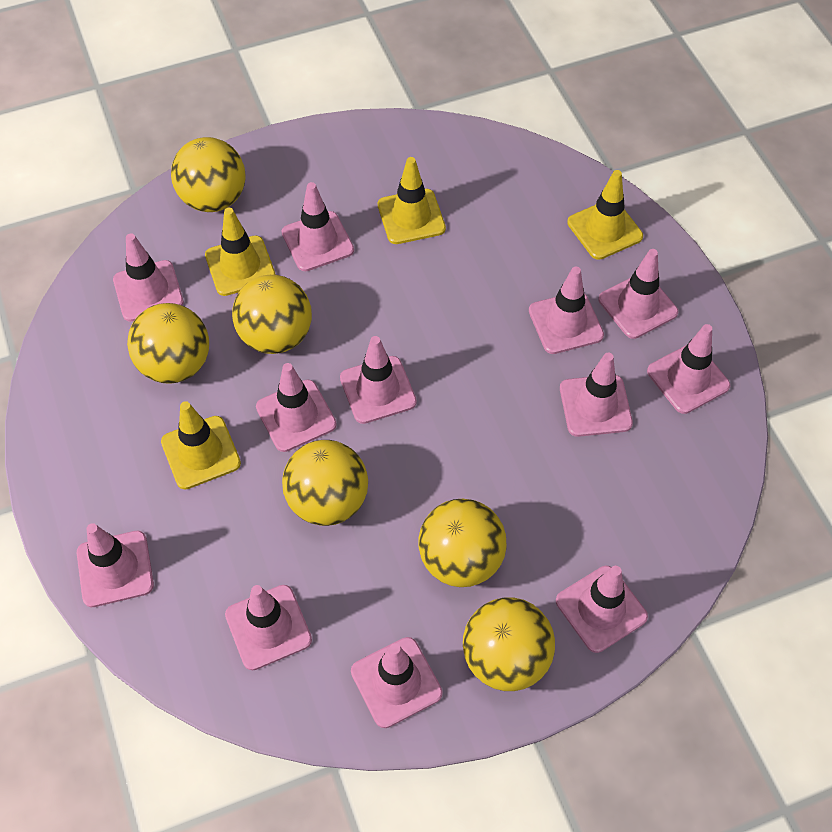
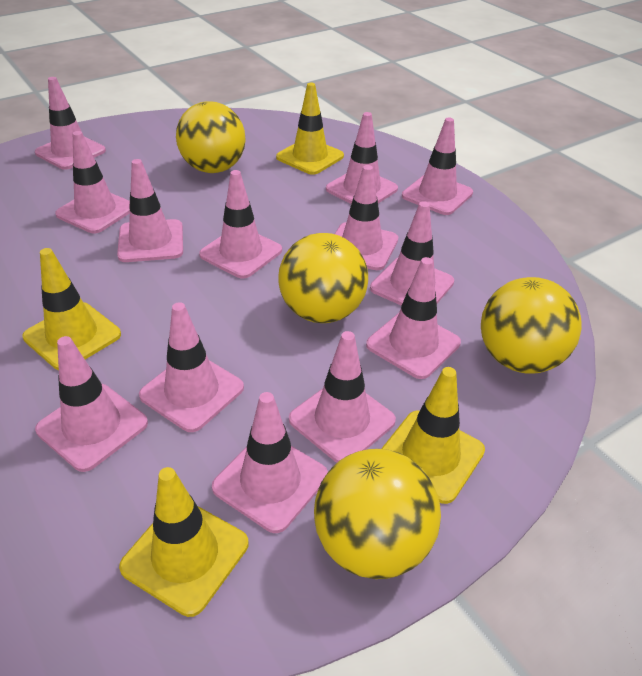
pink traffic cone: 12 -> 13
yellow ball: 6 -> 4

